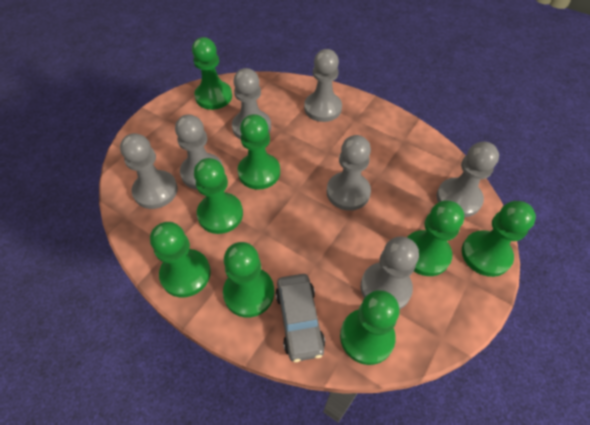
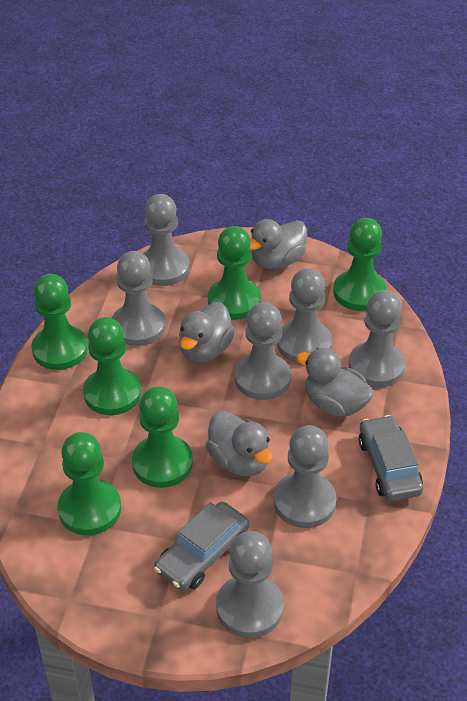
green pawn: 8 -> 6
grey car: 1 -> 2
grey duck: 0 -> 4

